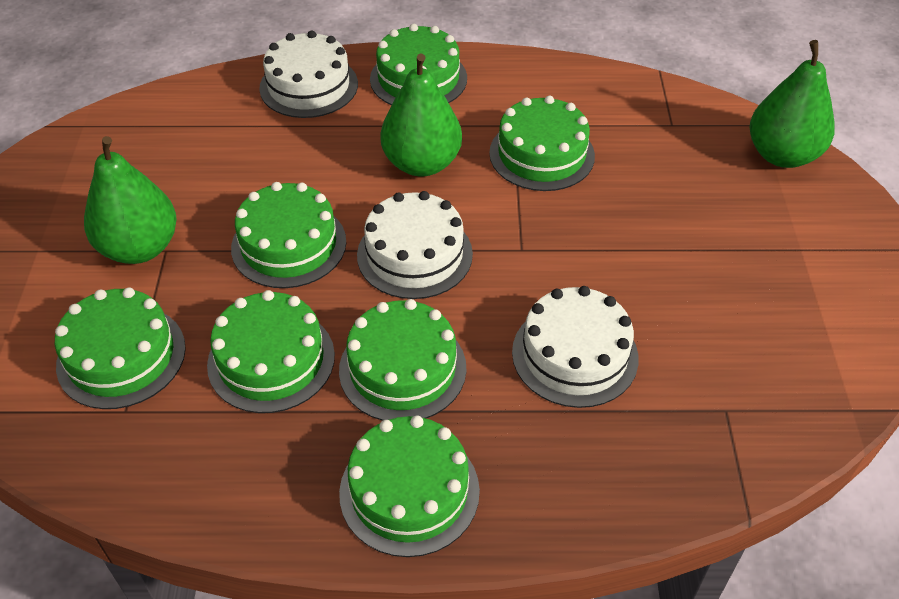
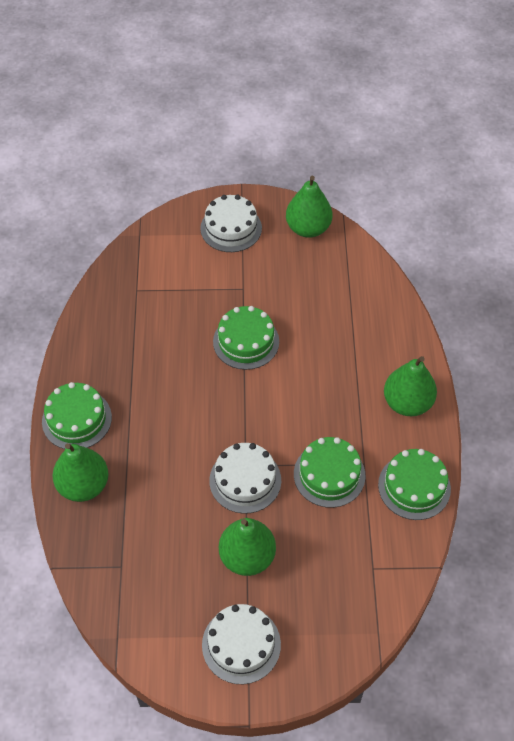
green cake: 7 -> 4
green pear: 3 -> 4

